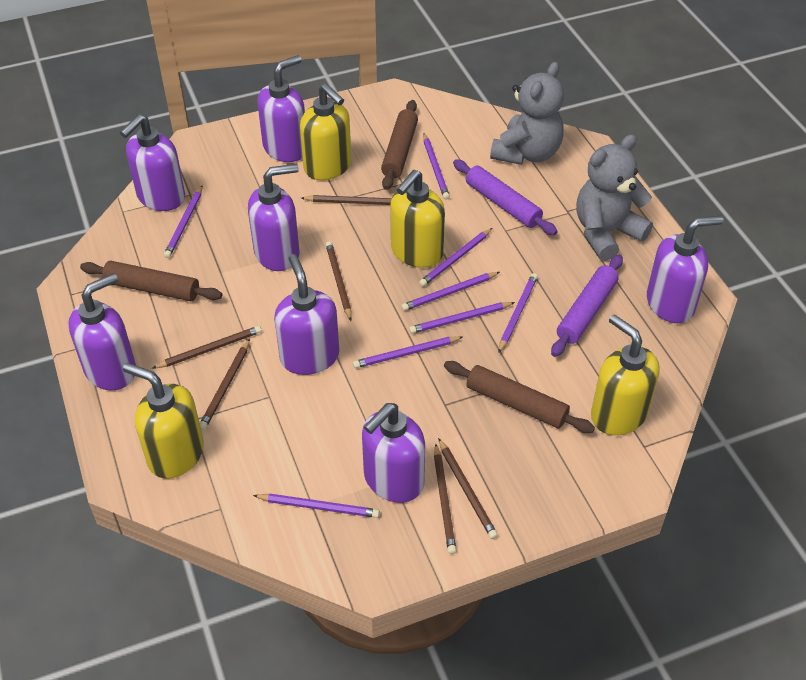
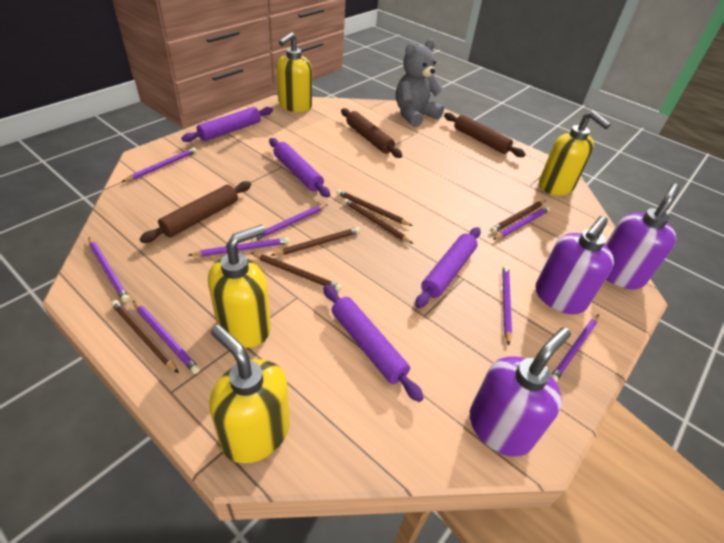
grey teddy bear: 2 -> 1
purple rolling pin: 2 -> 4
purple soap dispenser: 7 -> 3

